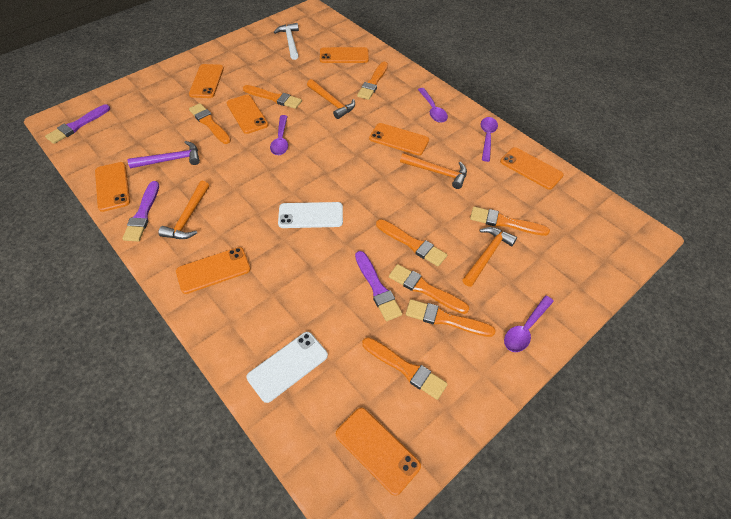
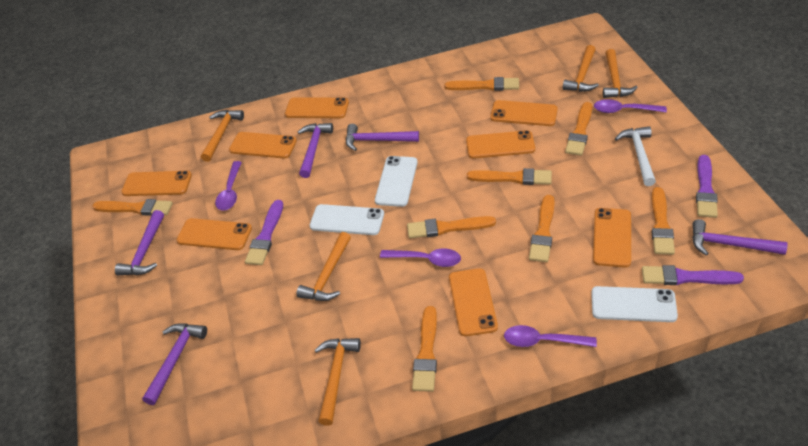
orange hammer: 4 -> 5
purple hammer: 1 -> 5
white phone: 2 -> 3

